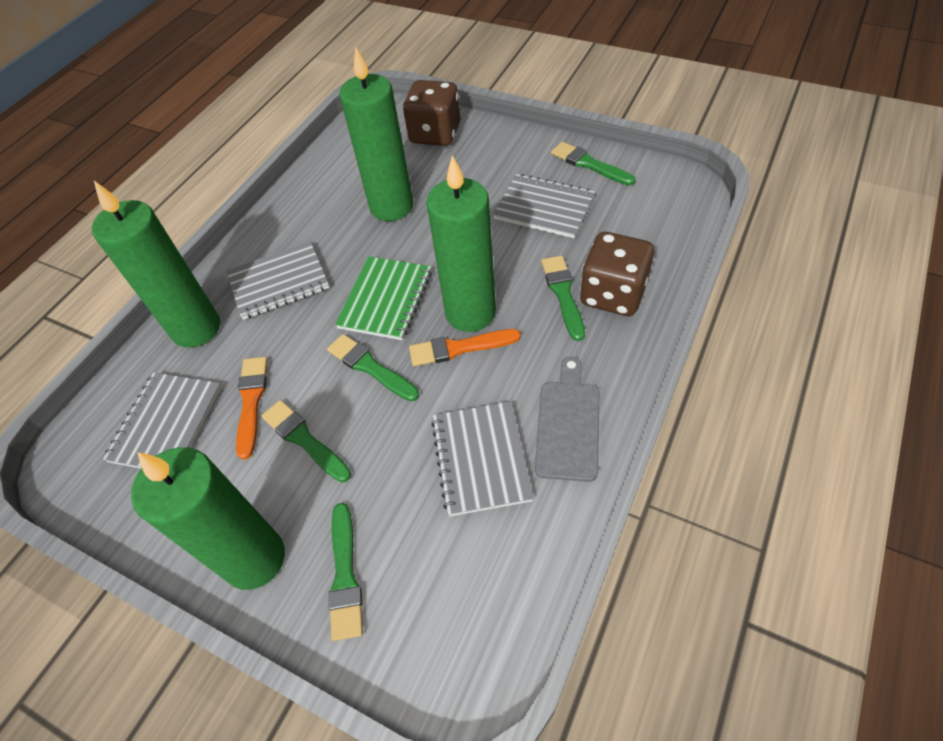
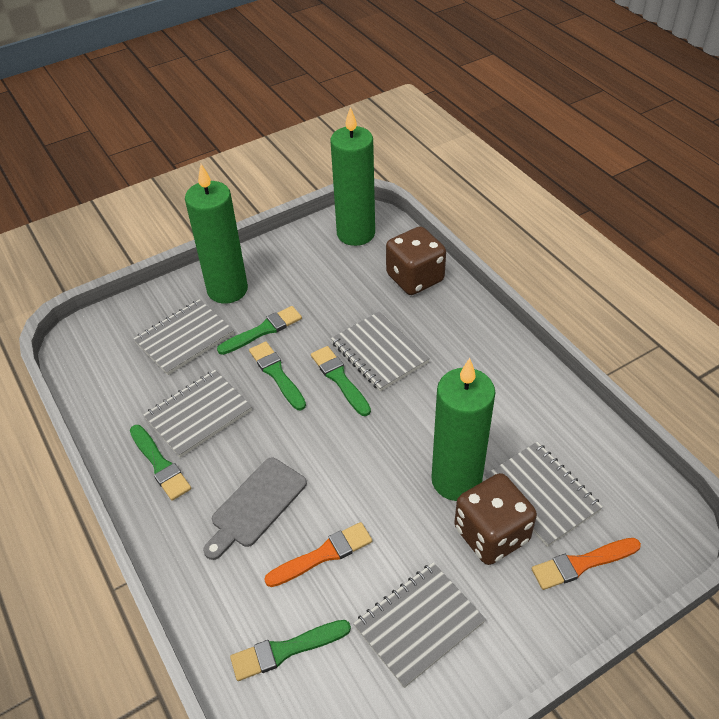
green candle: 4 -> 3
green notebook: 1 -> 0
grey notebook: 4 -> 5

